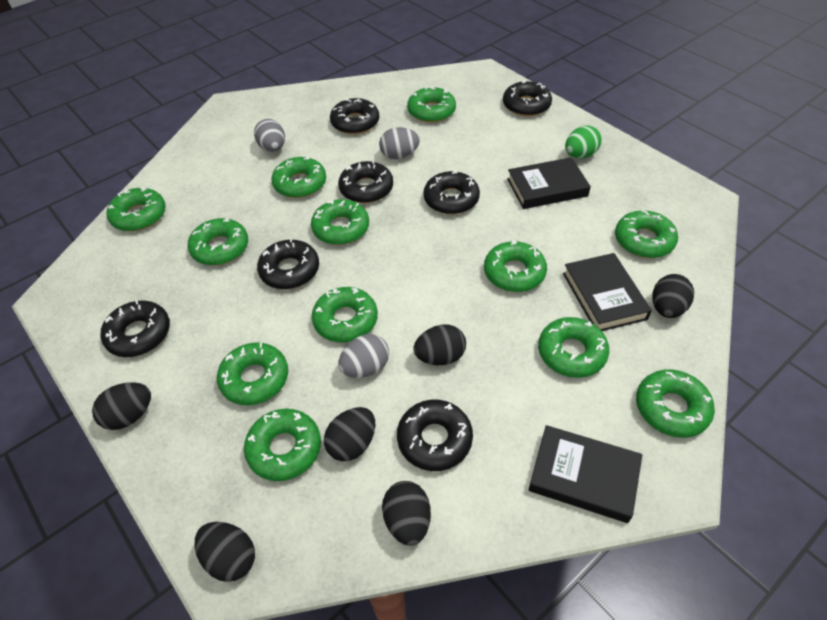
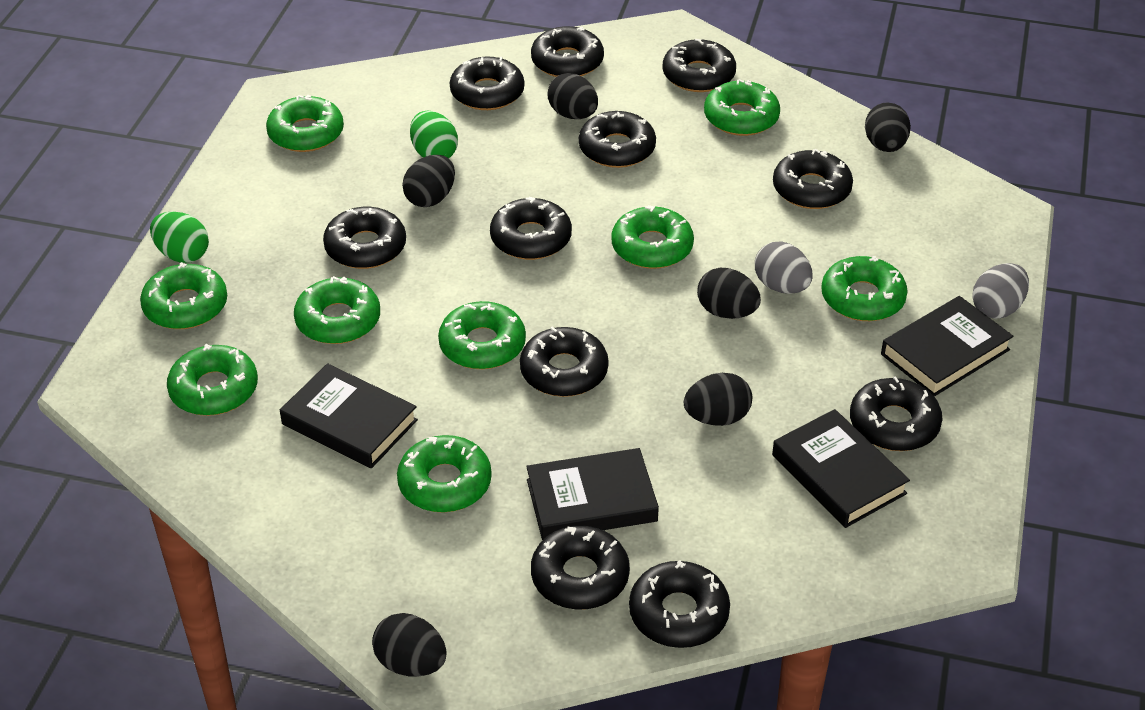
black book: 3 -> 4
black donut: 7 -> 11
green donut: 12 -> 9
green egg: 1 -> 2
grey egg: 3 -> 2

